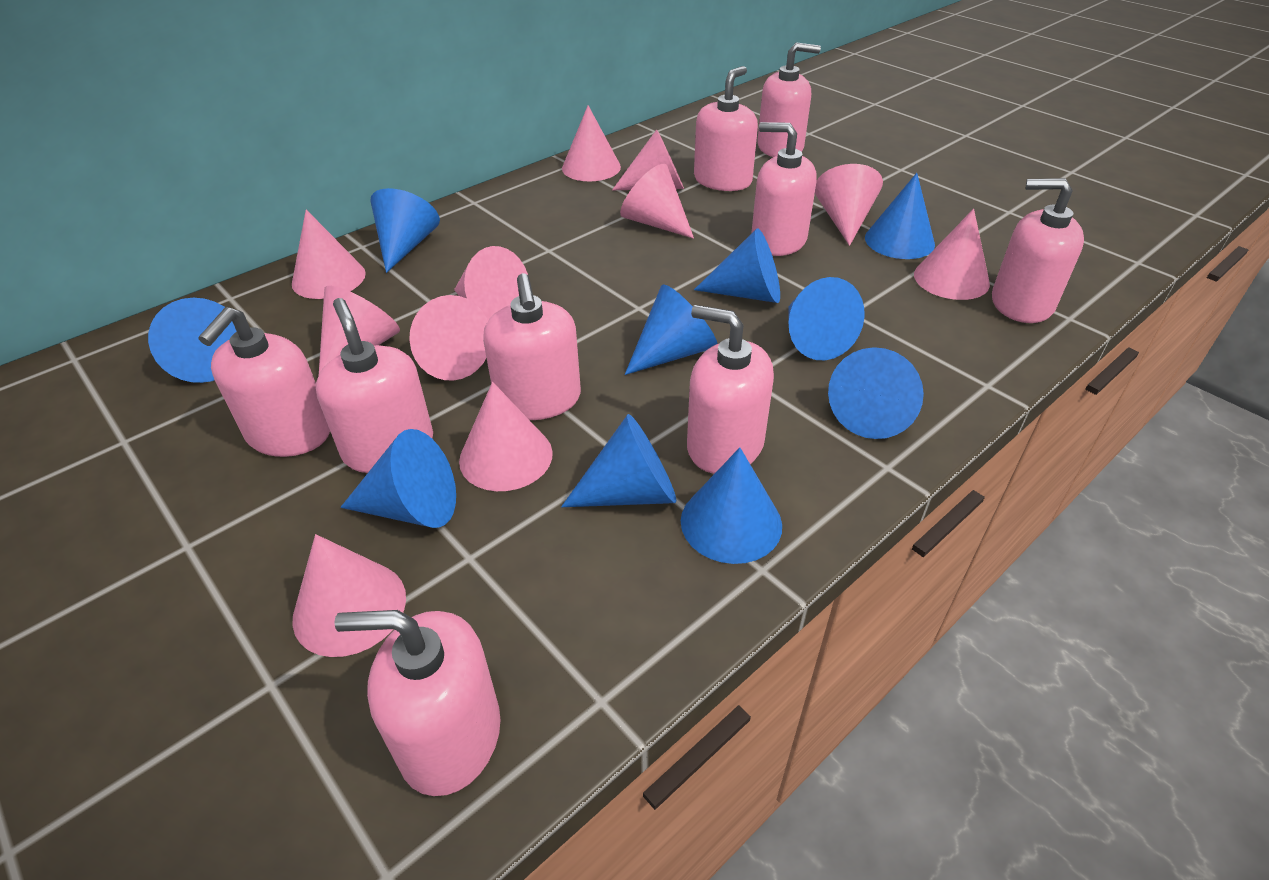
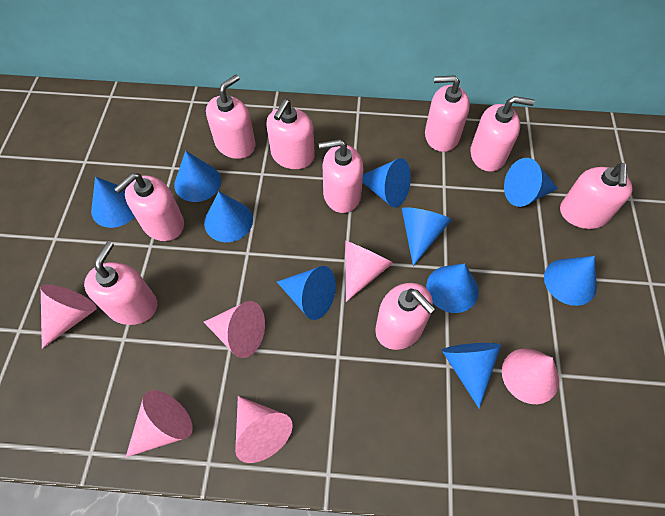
pink cone: 11 -> 6

